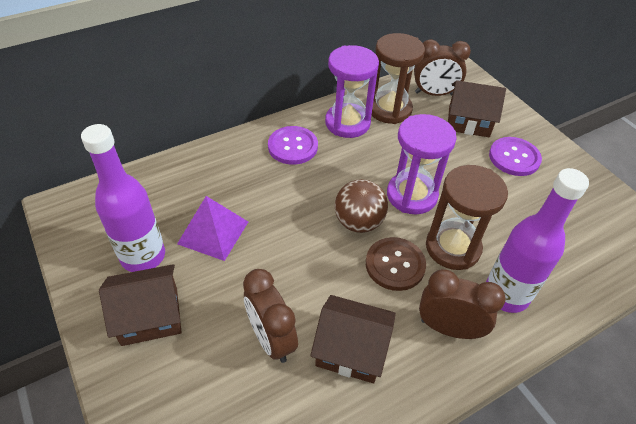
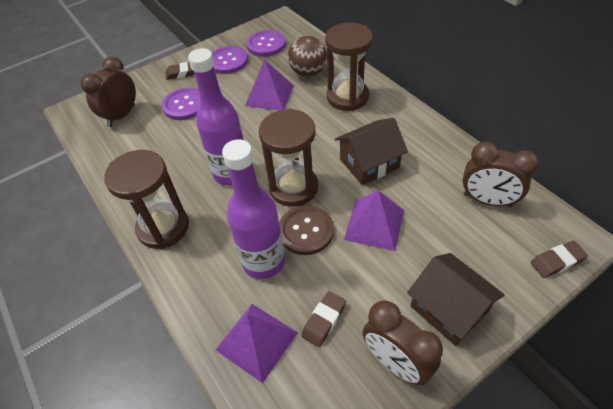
brown eraser: 0 -> 3
brown hourglass: 2 -> 3
brown house: 3 -> 2
purple button: 2 -> 3
purple hourglass: 2 -> 0
purple pyramid: 1 -> 3

